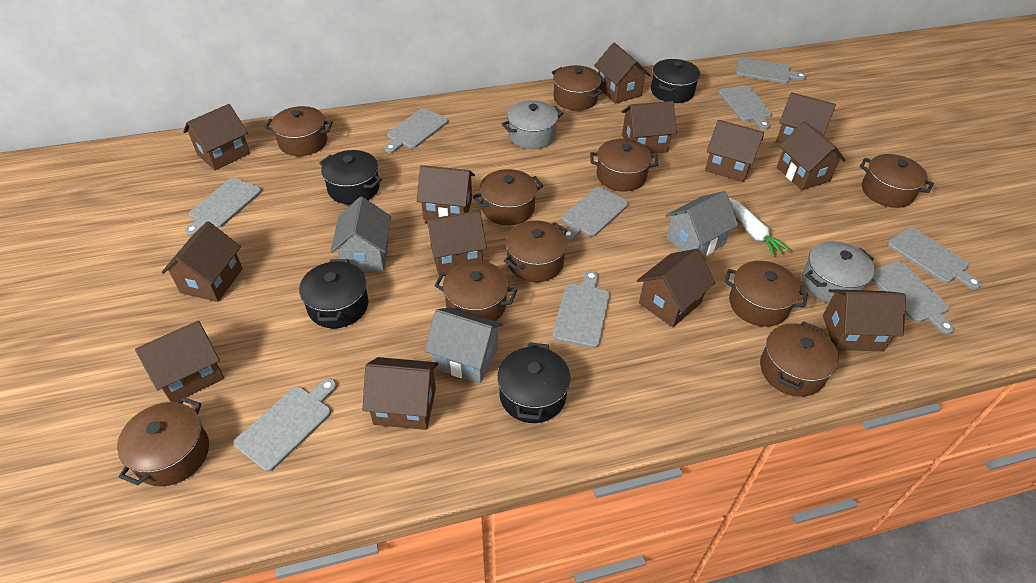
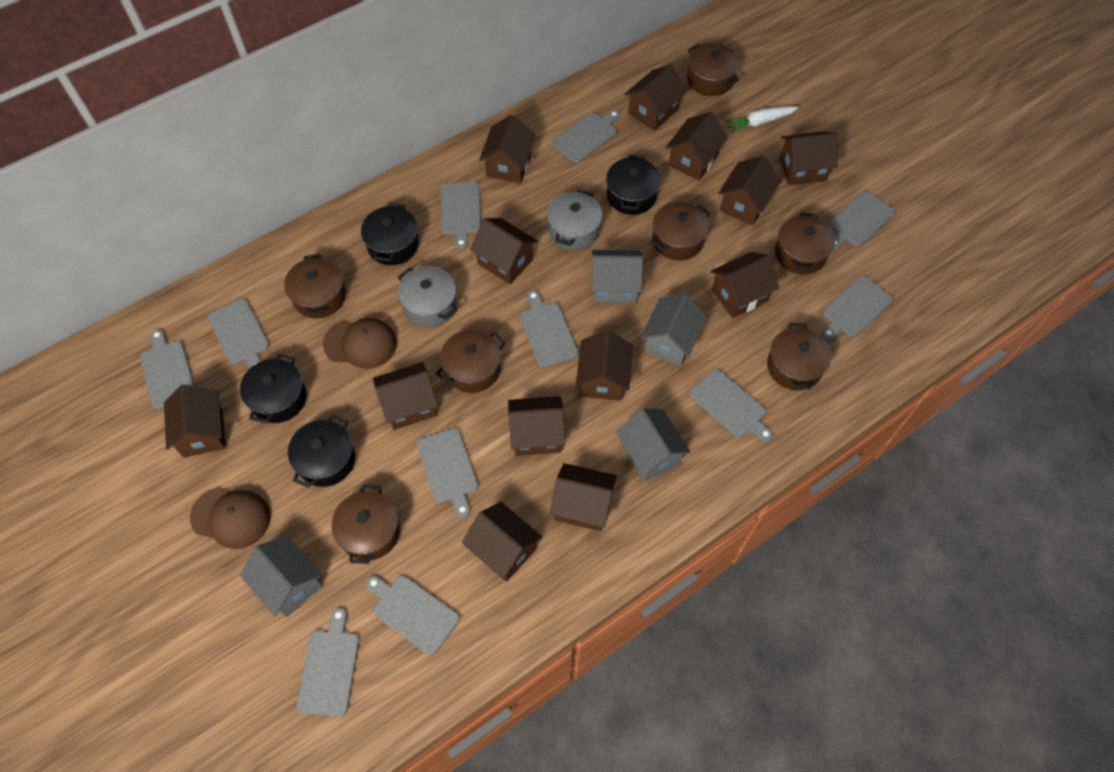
brown cap: 0 -> 2
brown pot: 10 -> 7
grey cutting board: 9 -> 11
grey house: 3 -> 4

